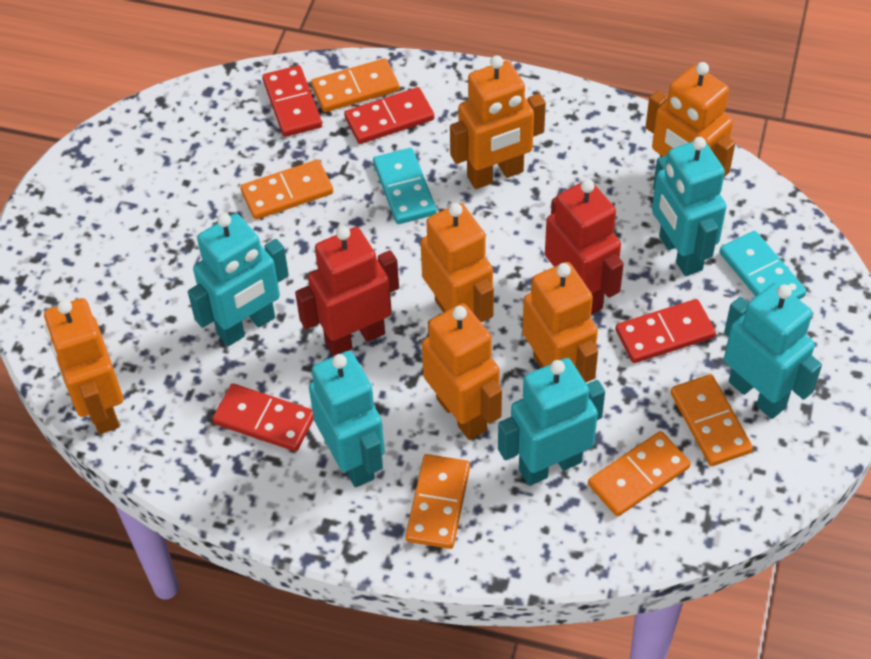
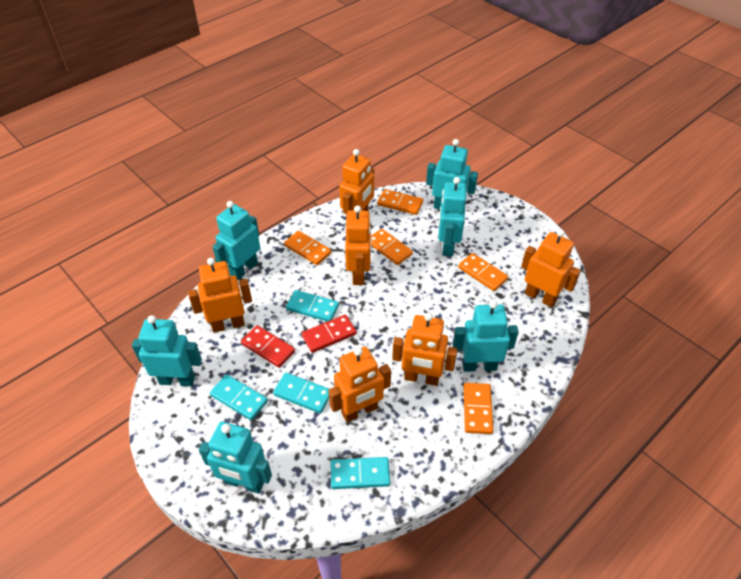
red domino: 4 -> 2
red robot: 2 -> 0
turquoise domino: 2 -> 4
turquoise robot: 5 -> 6

